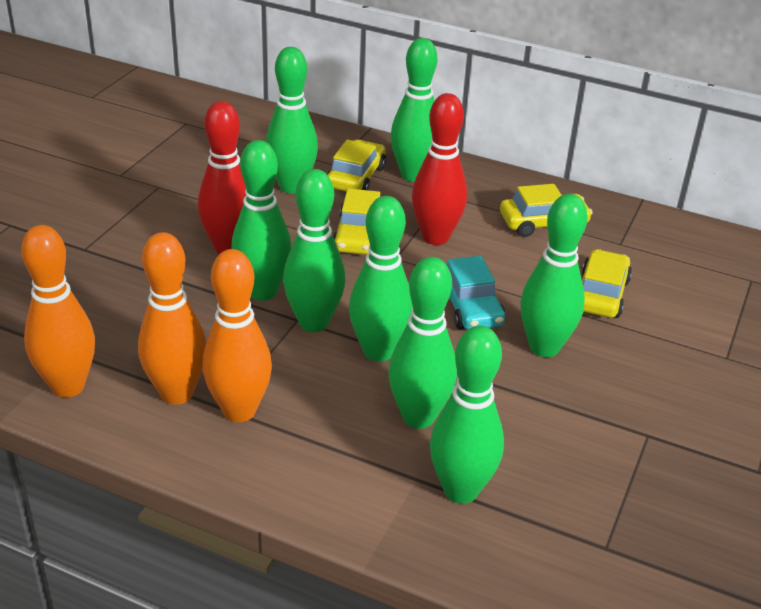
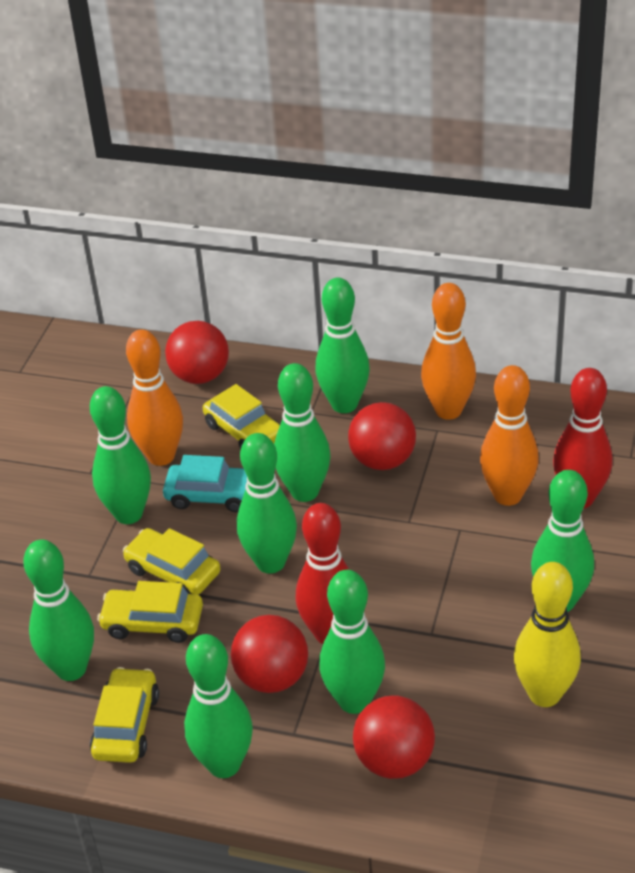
red ball: 0 -> 4
yellow bowling pin: 0 -> 1

